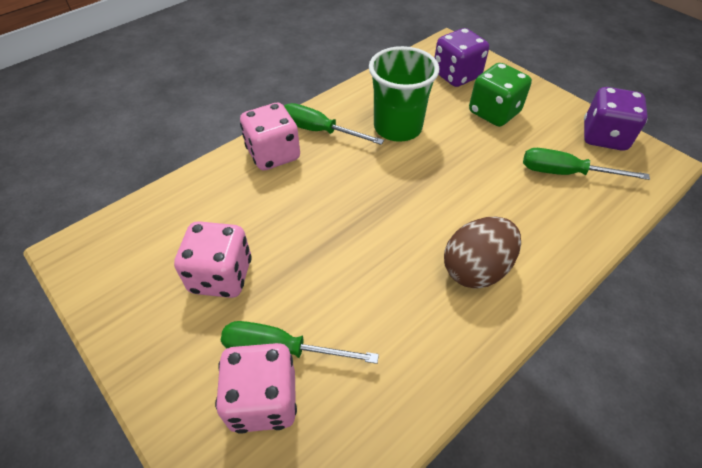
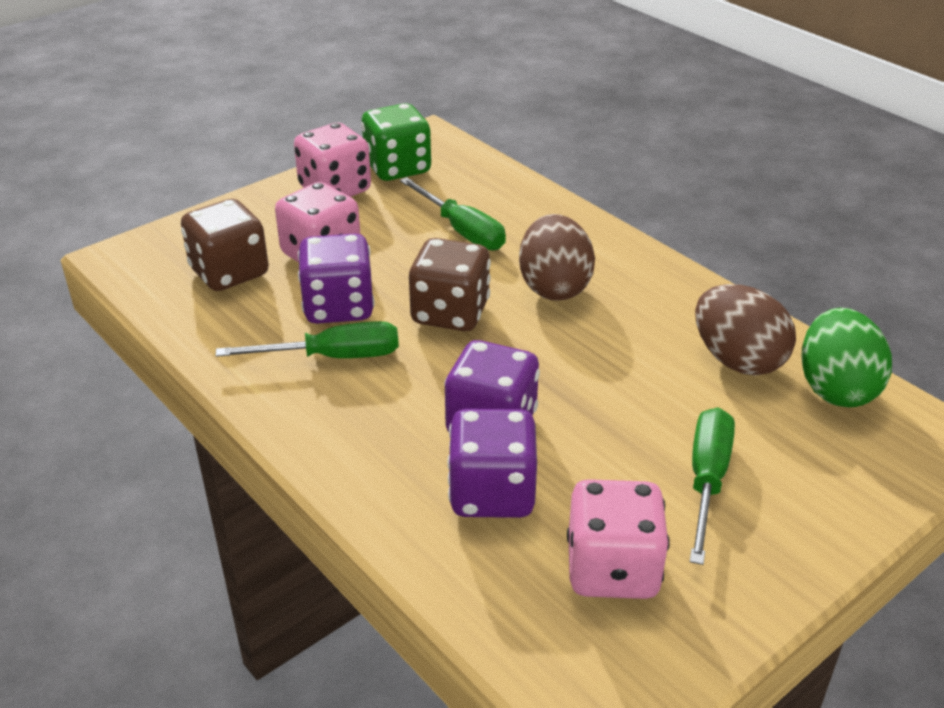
brown dice: 0 -> 2
brown egg: 1 -> 2
green cup: 1 -> 0
green egg: 0 -> 1
purple dice: 2 -> 3

